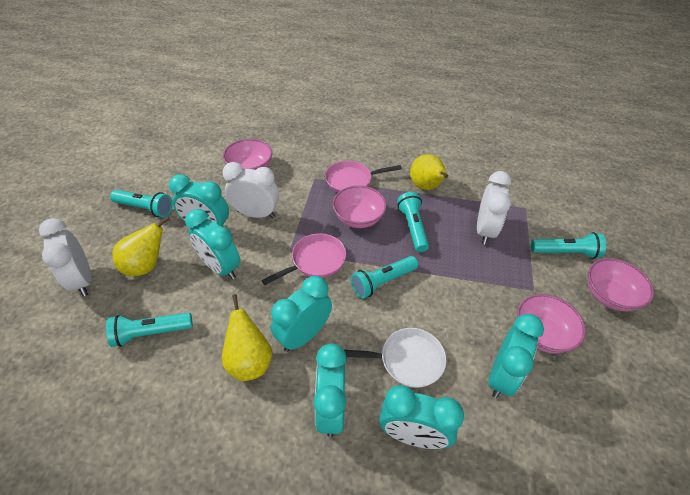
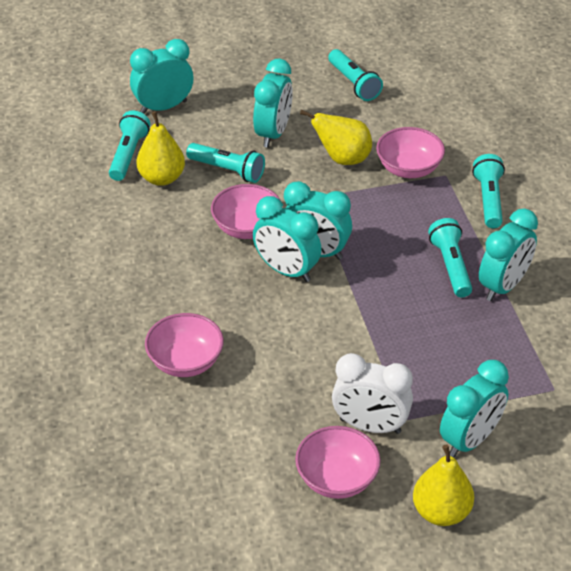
pink pan: 2 -> 0
white clock: 3 -> 1
white pan: 1 -> 0

